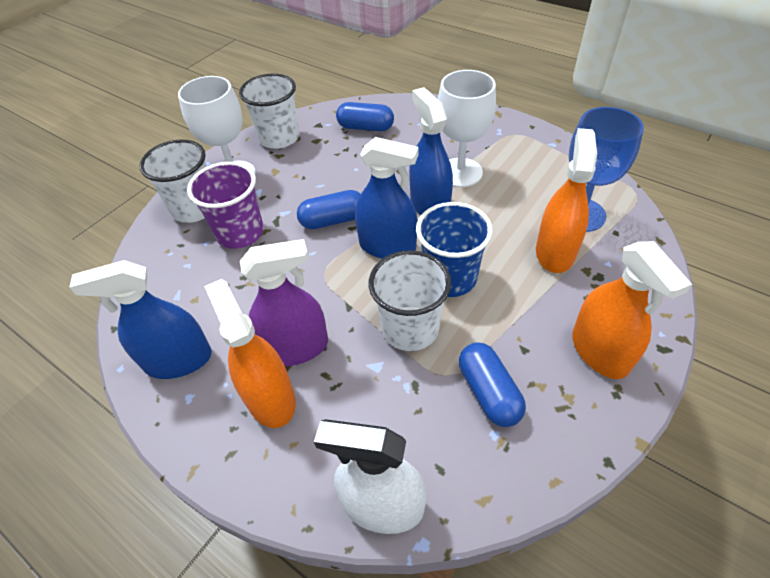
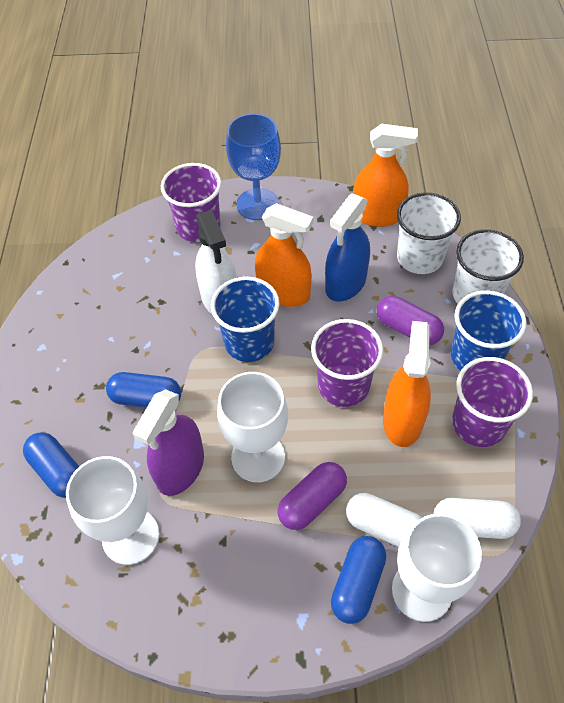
blue cup: 1 -> 2
blue spray bottle: 3 -> 1
purple capsule: 0 -> 2
purple cup: 1 -> 3
white capsule: 0 -> 2
white cup: 3 -> 2
white goblet: 2 -> 3

